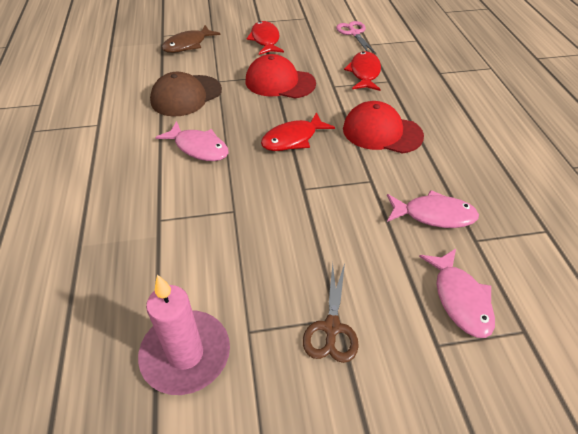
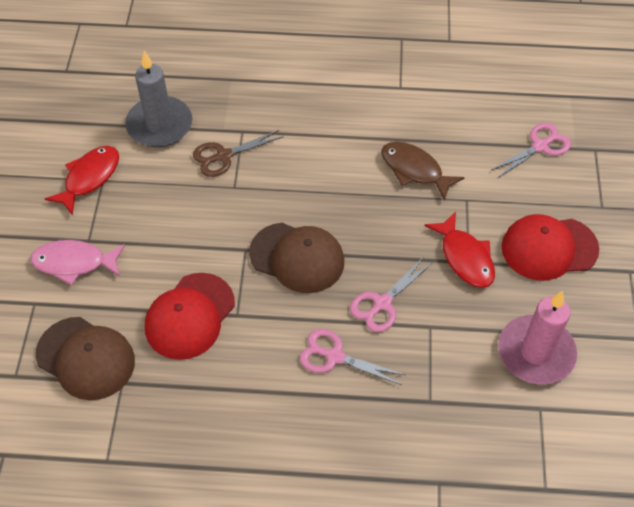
brown cap: 1 -> 2
grey candle: 0 -> 1
pink fish: 3 -> 1
pink scissors: 1 -> 3
red fish: 3 -> 2

